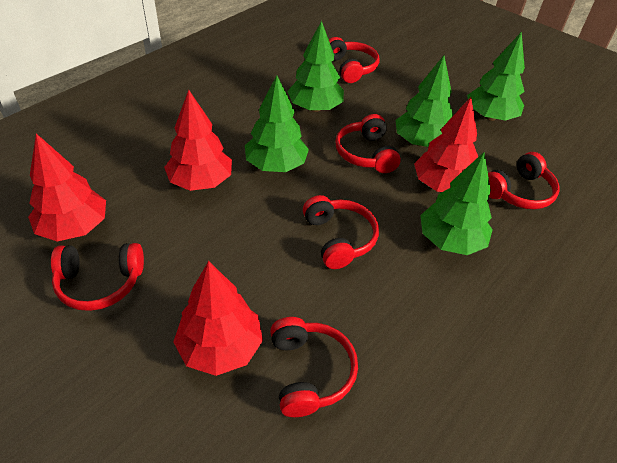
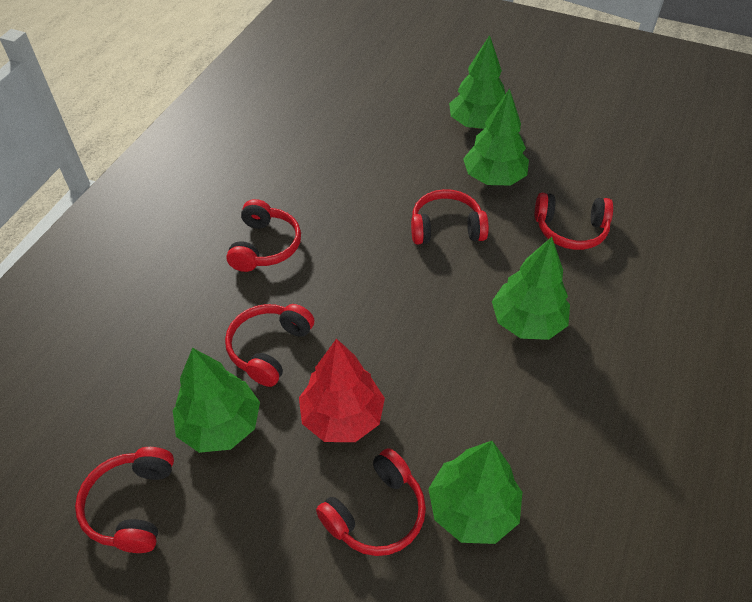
red tree: 4 -> 1

